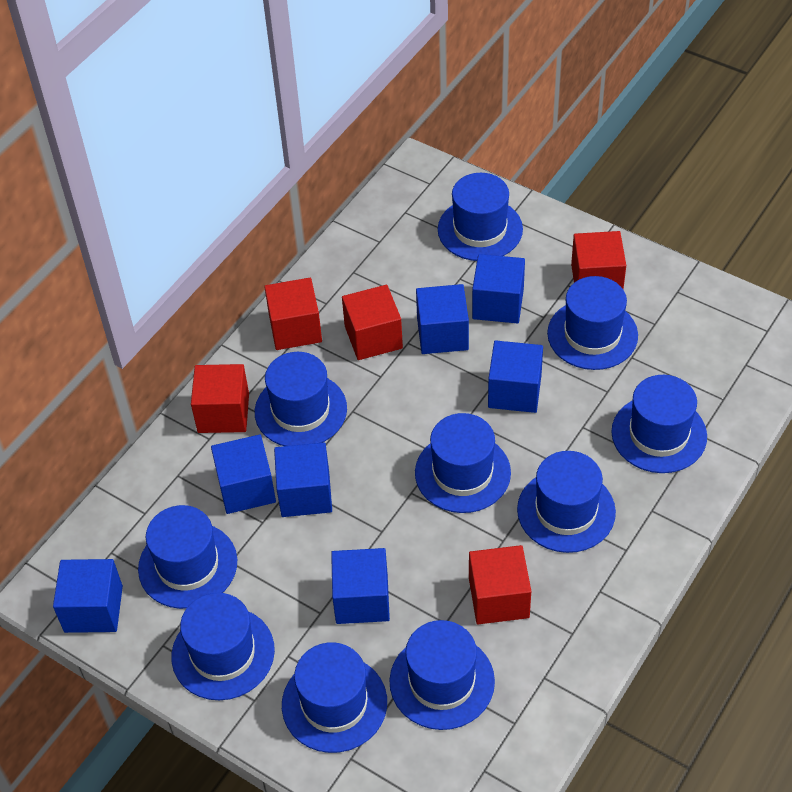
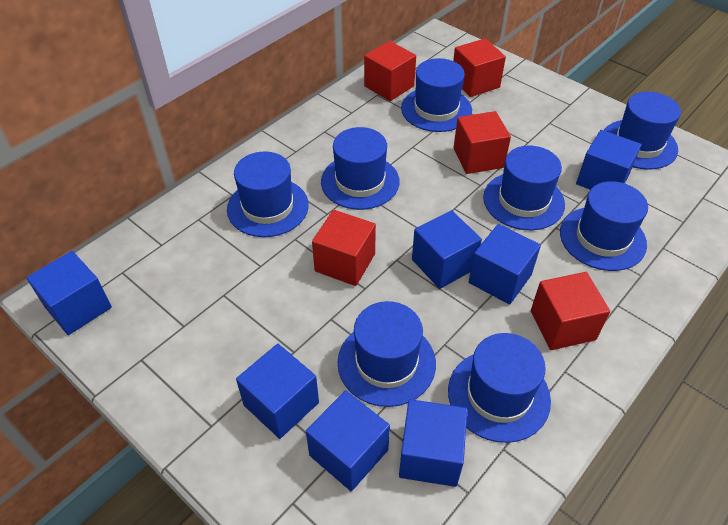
blue hat: 10 -> 8

